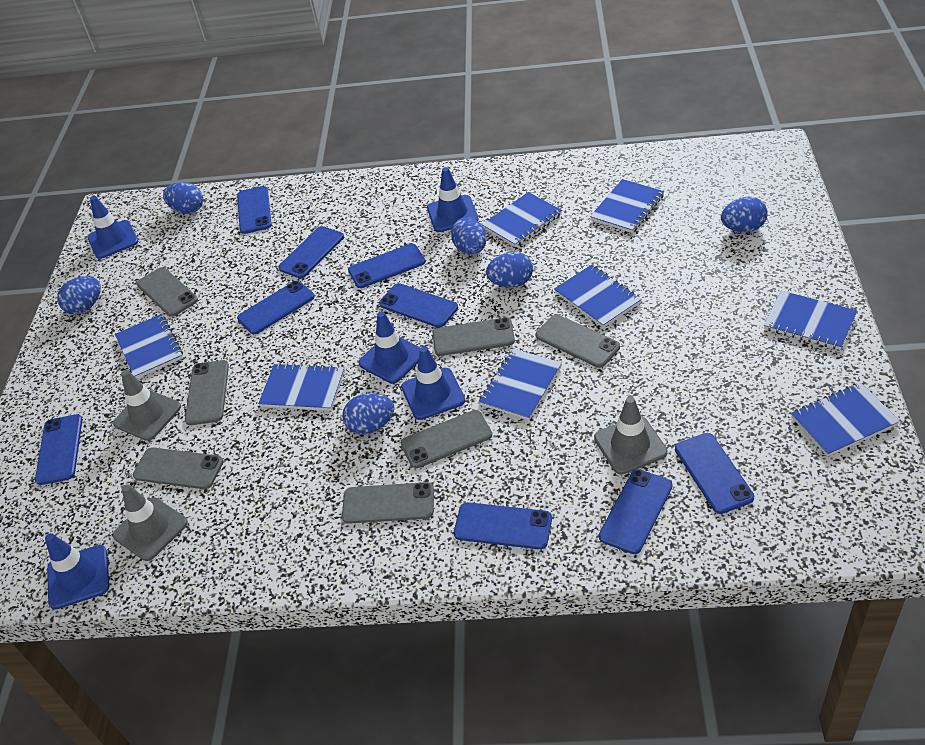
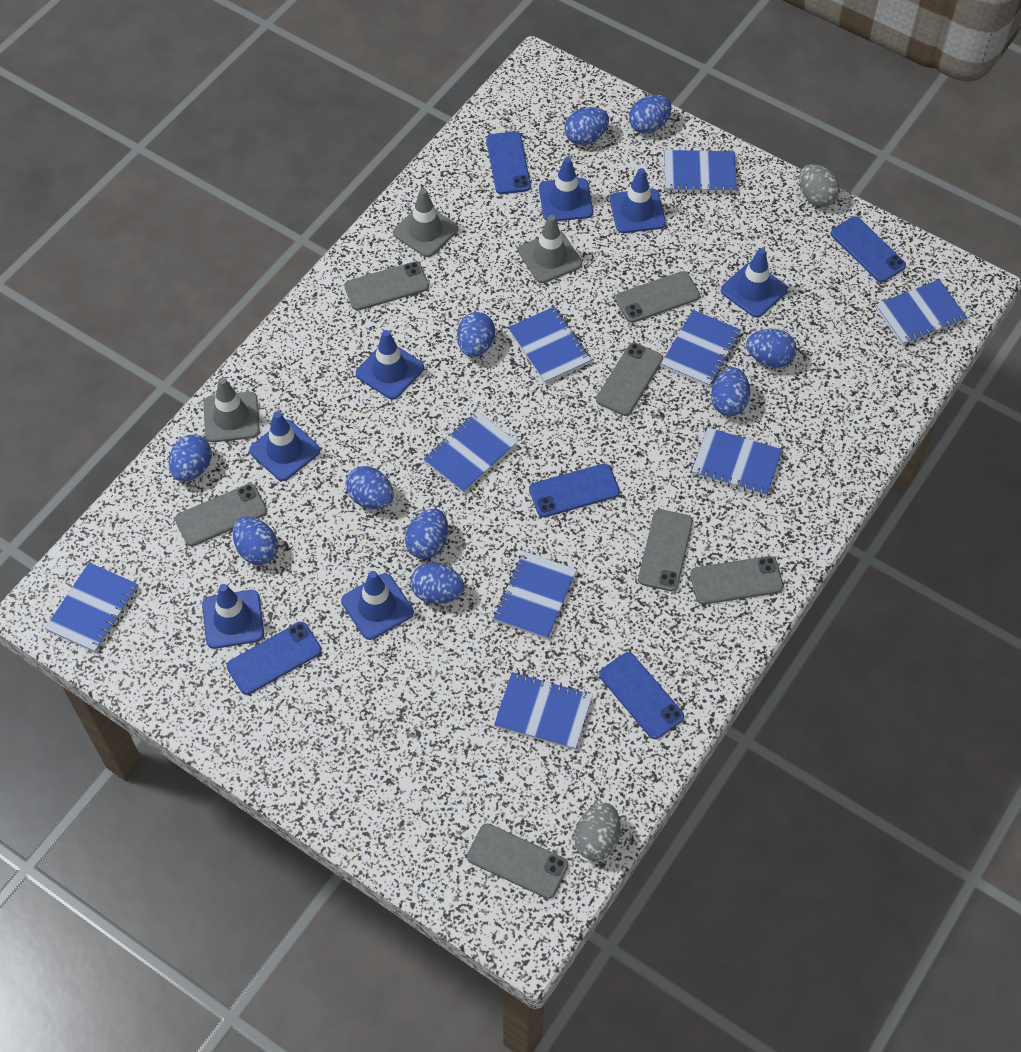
blue egg: 6 -> 10
blue notebook: 8 -> 9
blue phone: 9 -> 5
blue traffic cone: 5 -> 7
grey egg: 0 -> 2

